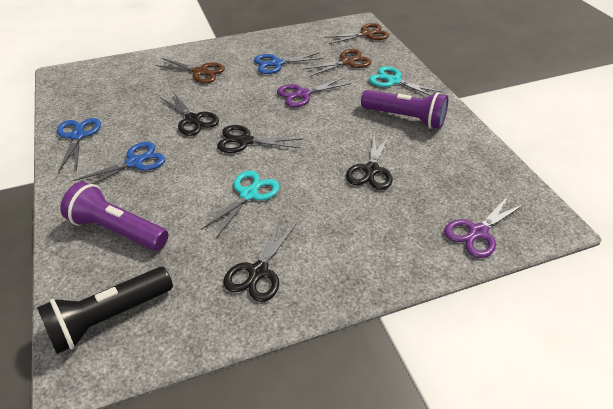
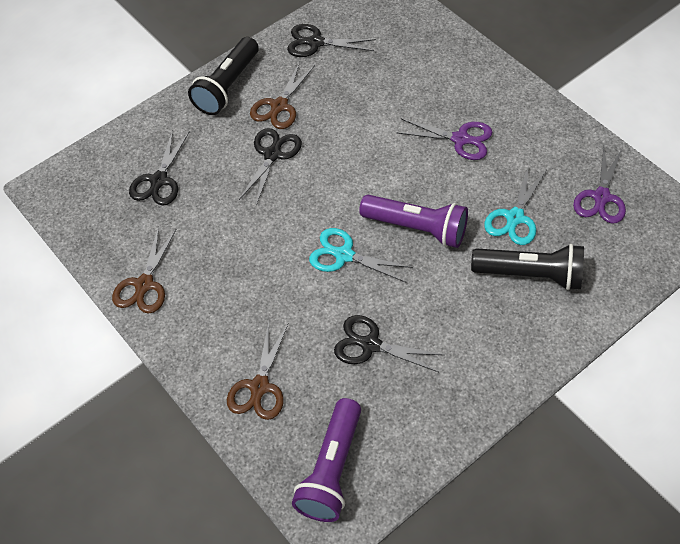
black flashlight: 1 -> 2
blue scissors: 3 -> 0

